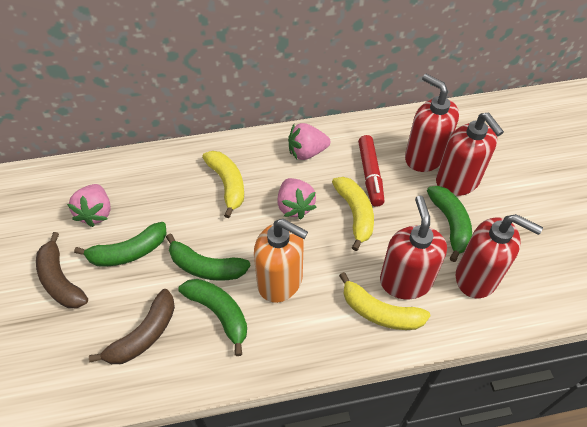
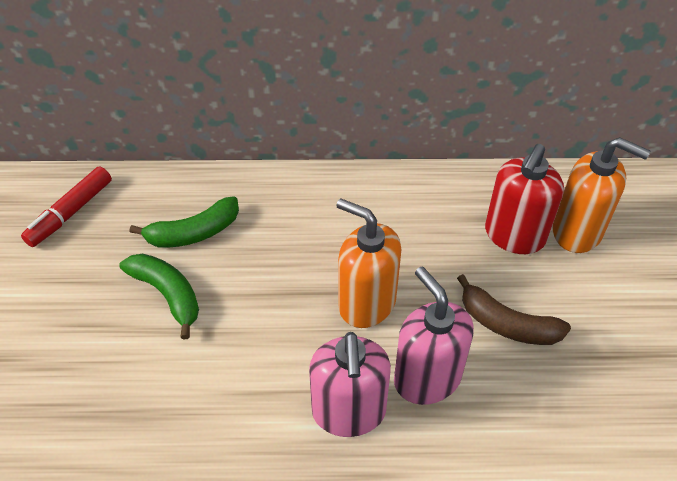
brown banana: 2 -> 1
green banana: 4 -> 2
orange soap dispenser: 1 -> 2
pink soap dispenser: 0 -> 2
pink strawberry: 3 -> 0
red soap dispenser: 4 -> 1
yellow banana: 3 -> 0

